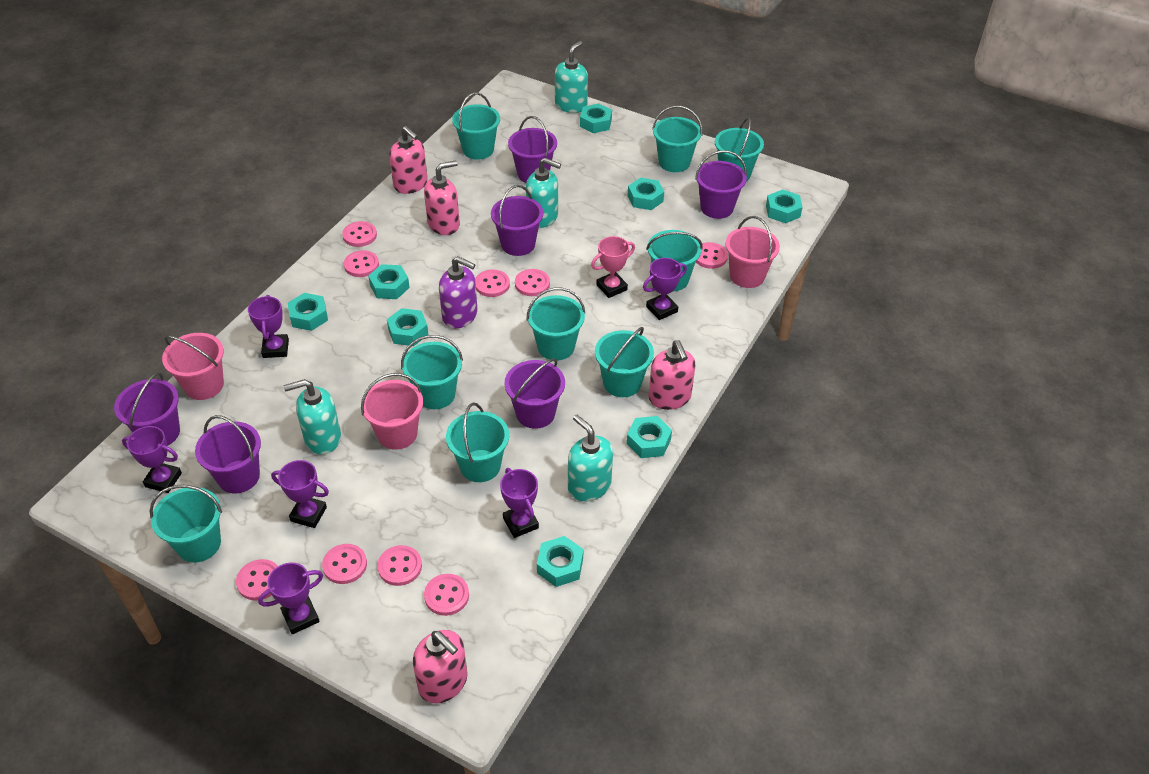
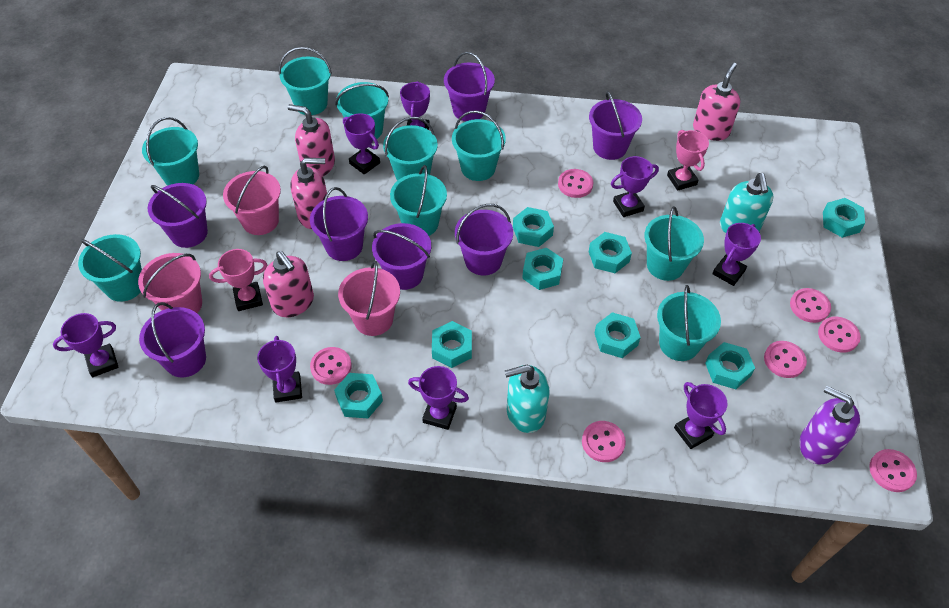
pink button: 9 -> 7
pink trophy: 1 -> 2
purple bucket: 6 -> 7
purple trophy: 6 -> 8
turquoise soap dispenser: 4 -> 2

